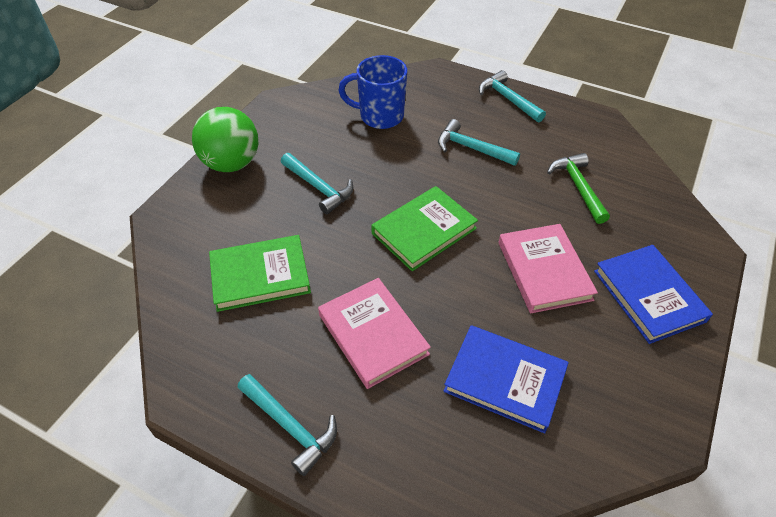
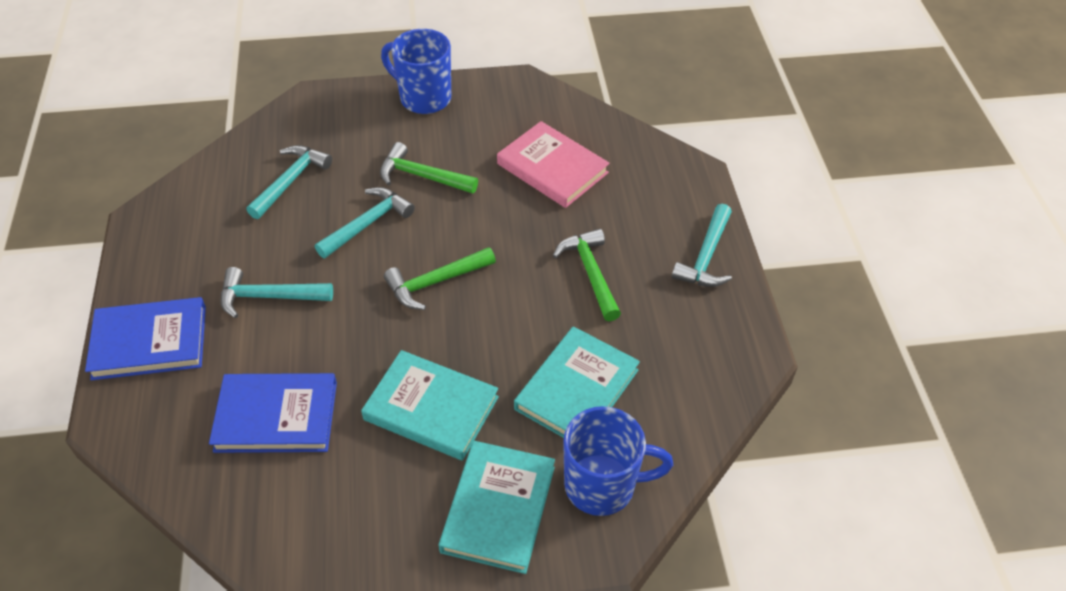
blue mug: 1 -> 2
green ball: 1 -> 0
green book: 2 -> 0
green hammer: 1 -> 3
pink book: 2 -> 1
turquoise book: 0 -> 3

